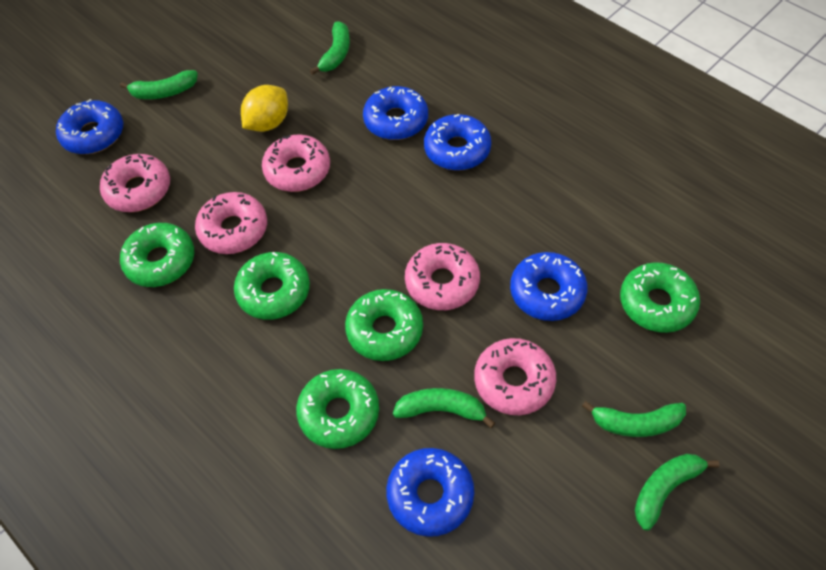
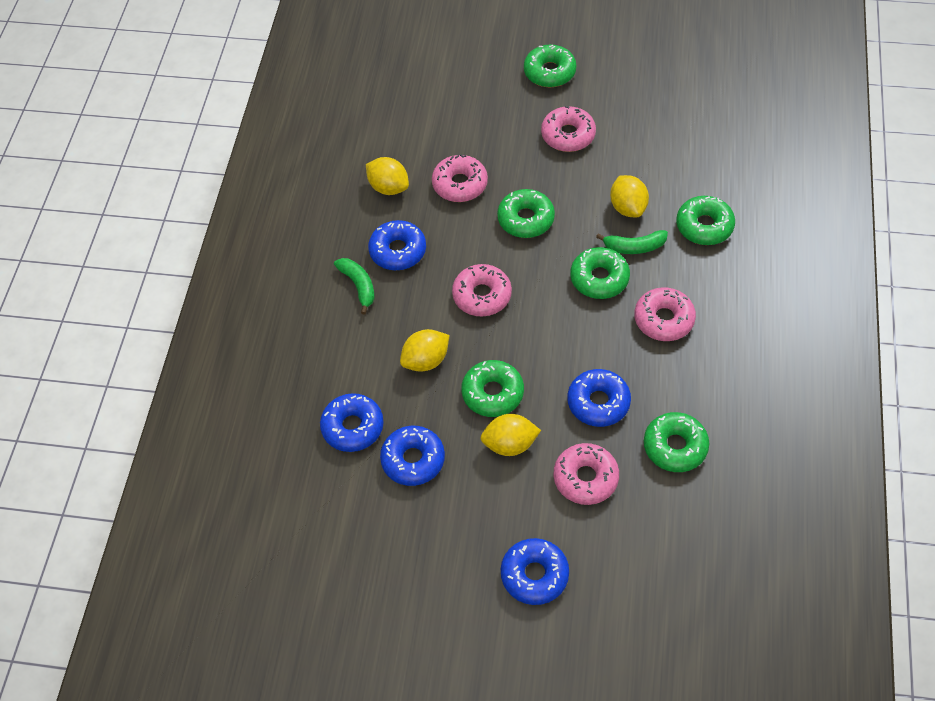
green banana: 5 -> 2
green donut: 5 -> 6
yellow lemon: 1 -> 4

